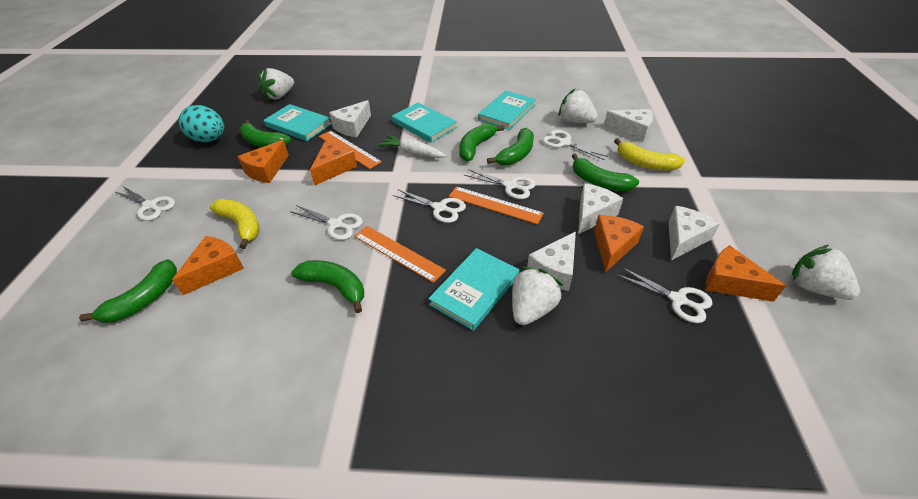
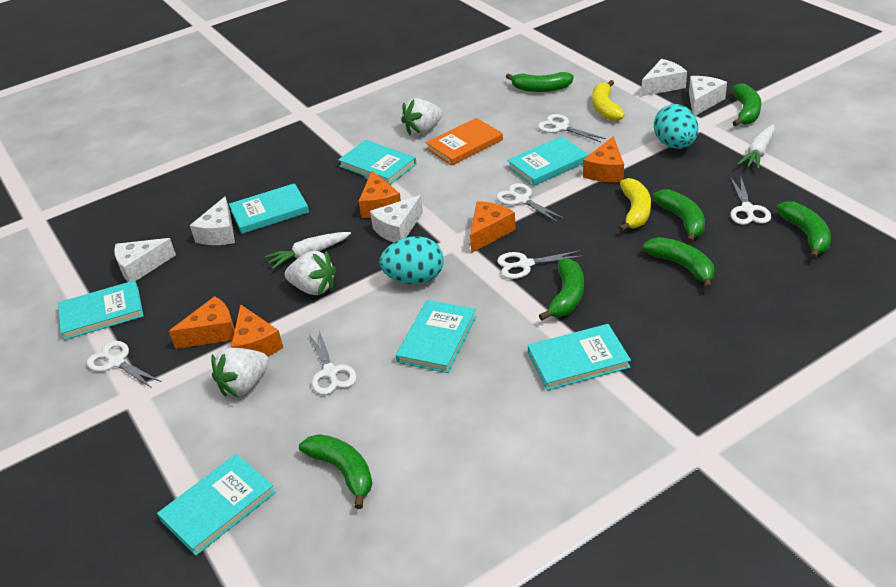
green banana: 6 -> 7
orange book: 0 -> 1
orange ruler: 3 -> 0
turquoise book: 4 -> 7
turquoise egg: 1 -> 2
white carrot: 1 -> 2
white strawberry: 4 -> 3

